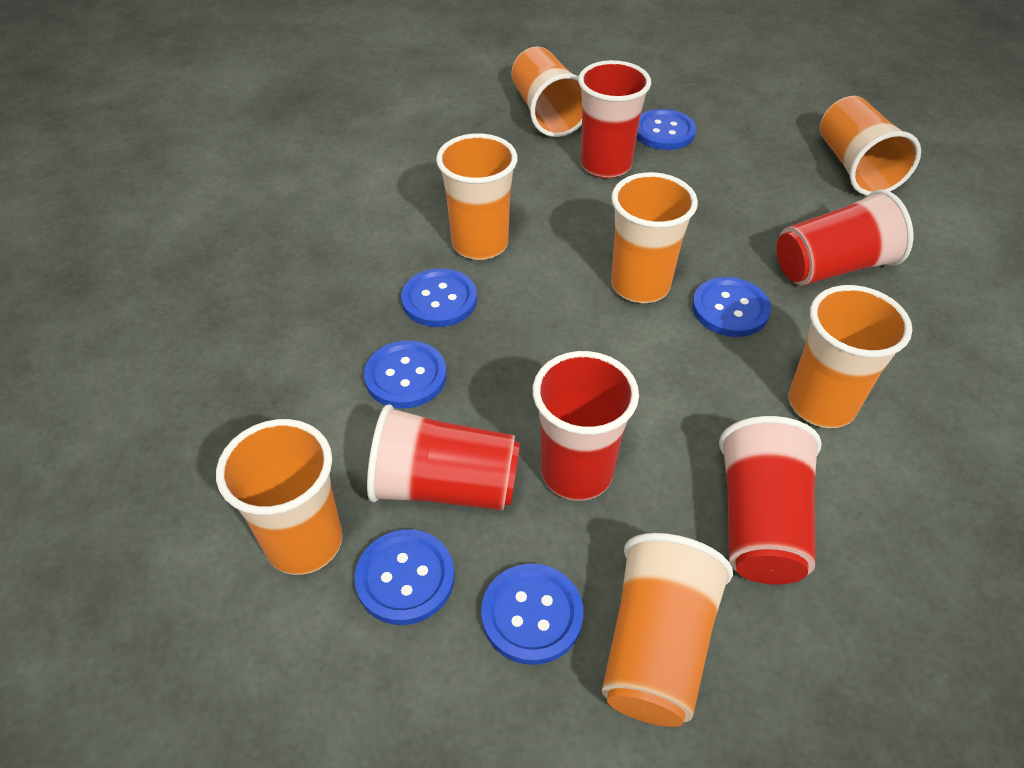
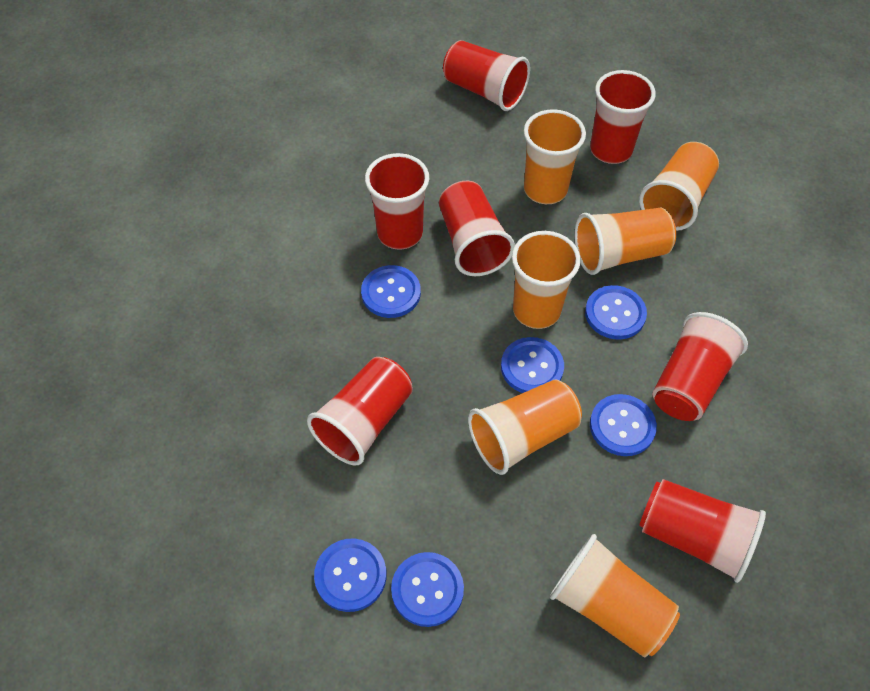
orange cup: 7 -> 6
red cup: 5 -> 7

